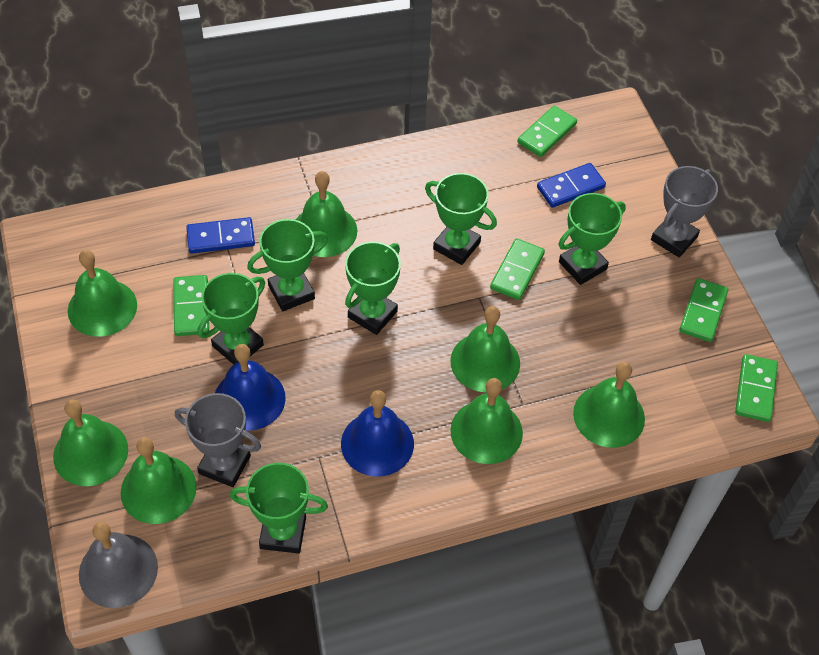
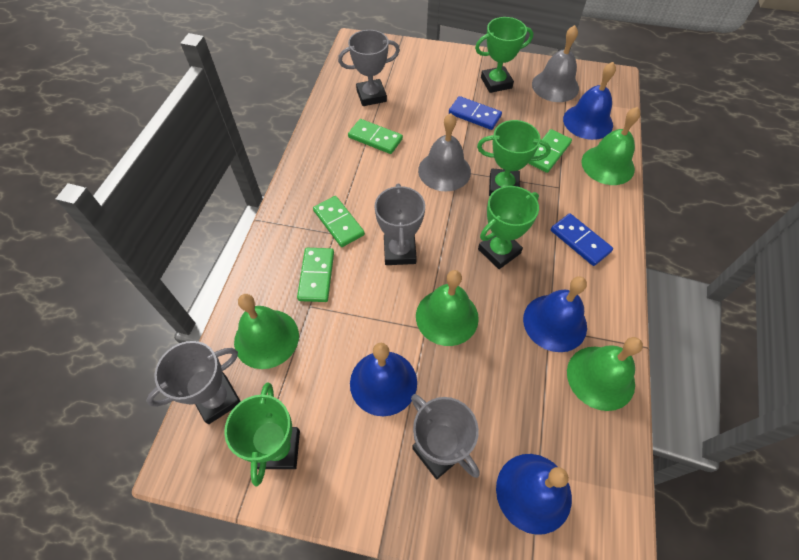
blue bell: 2 -> 4
green bell: 7 -> 4
green domino: 5 -> 4
green trophy: 6 -> 4
grey bell: 1 -> 2
grey trophy: 2 -> 4

